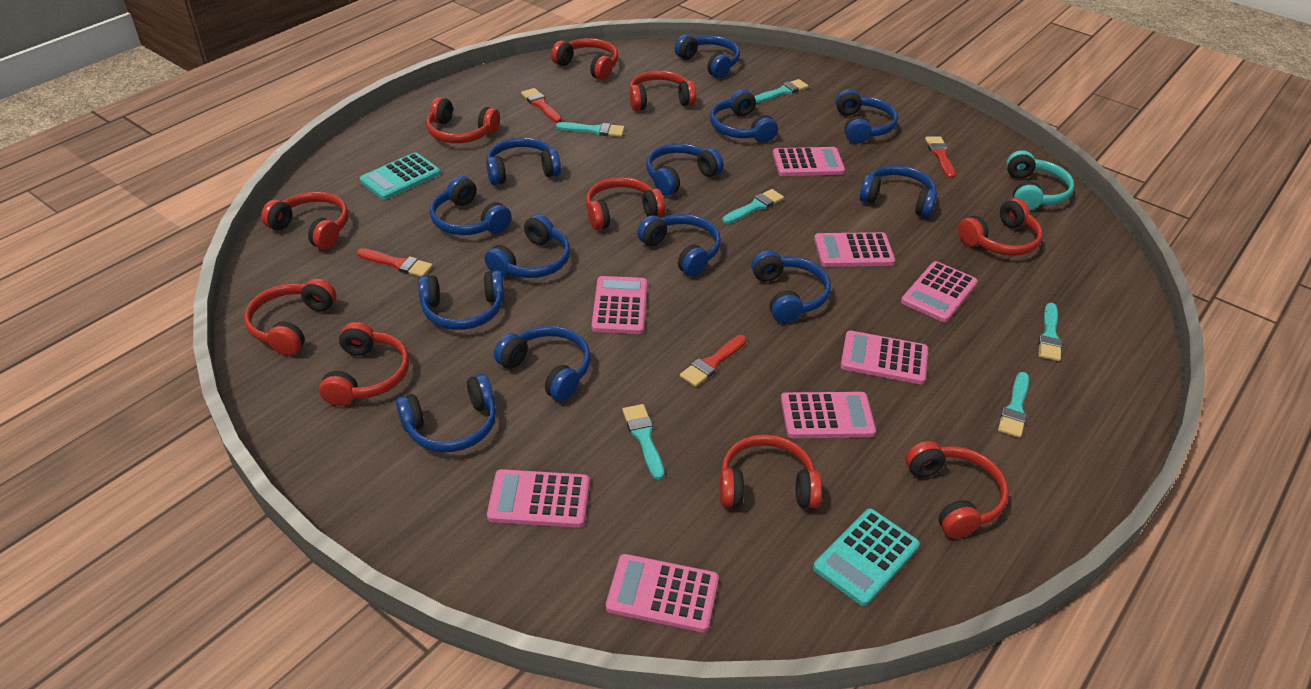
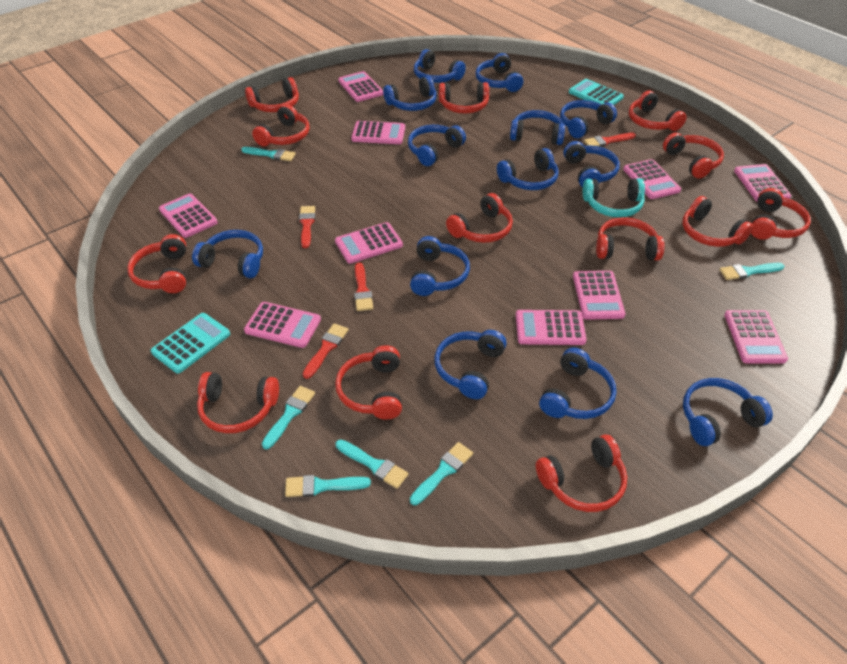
pink calculator: 8 -> 10
red headphones: 10 -> 13

